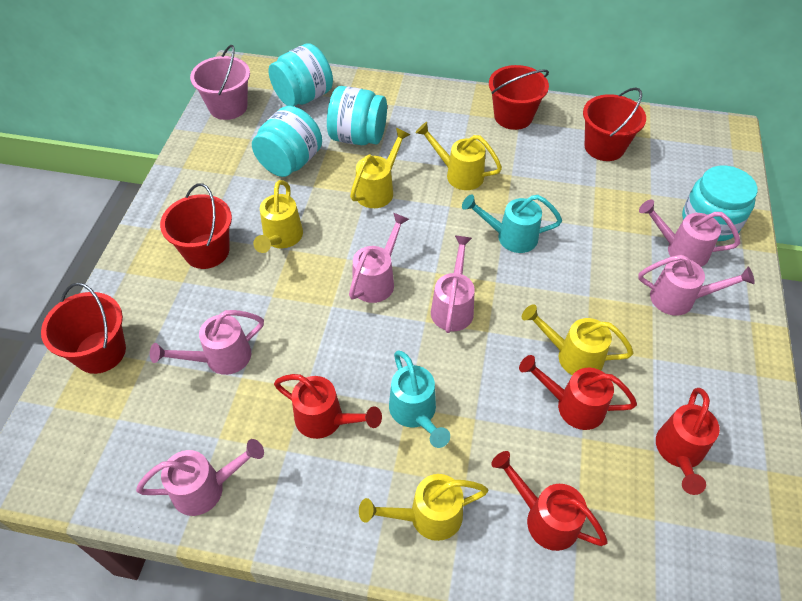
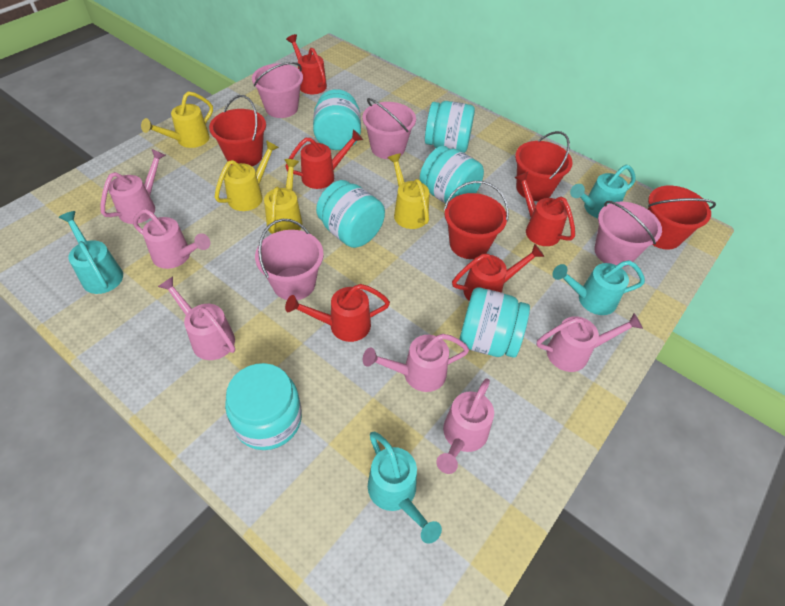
pink bucket: 1 -> 4
red watering can: 4 -> 5
turquoise jar: 4 -> 6
turquoise watering can: 2 -> 4
yellow watering can: 5 -> 4

